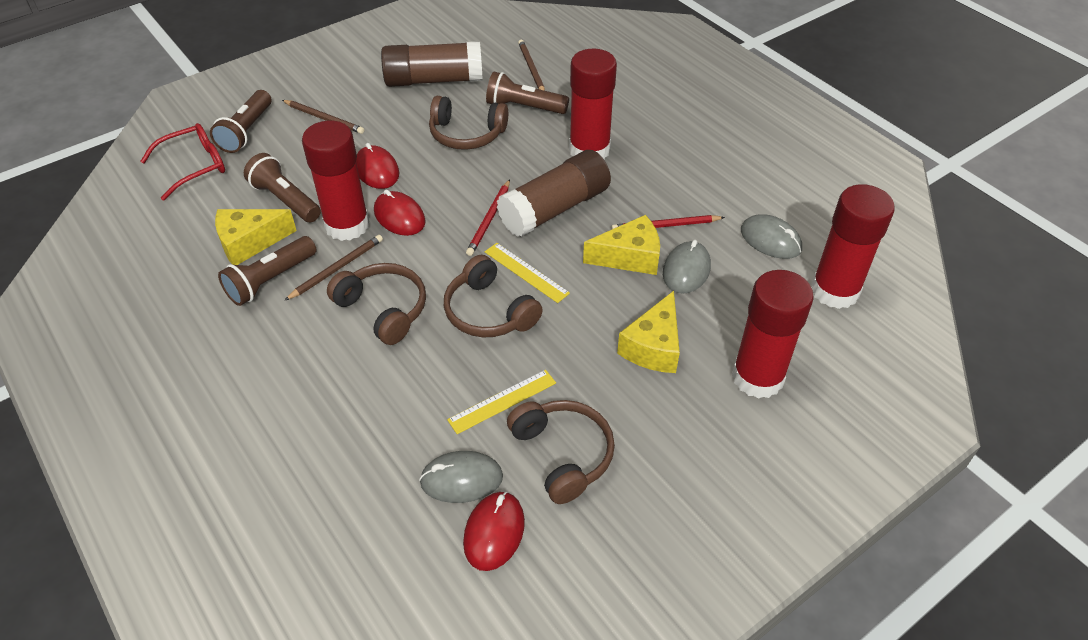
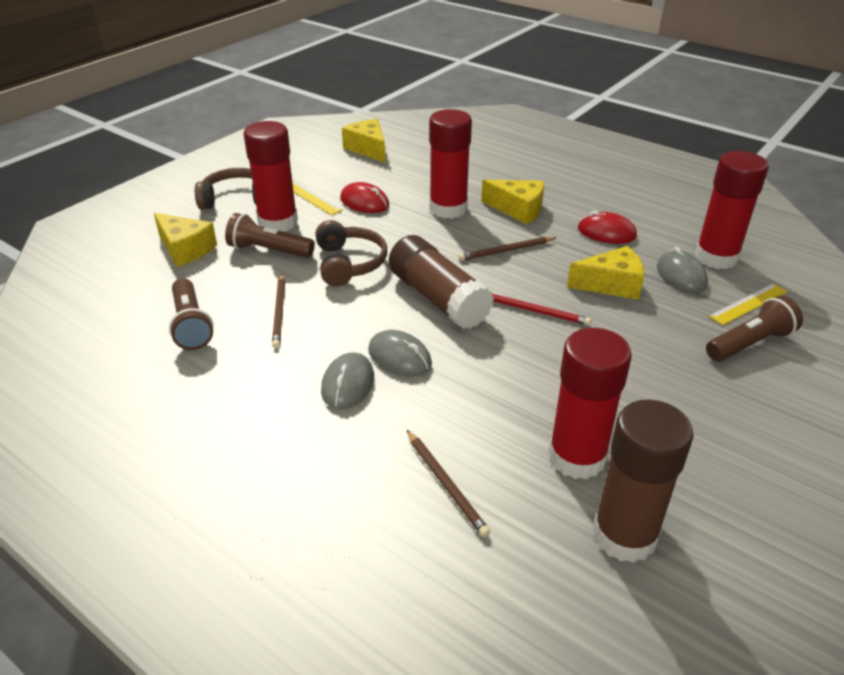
brown flashlight: 4 -> 3
brown headphones: 4 -> 2
red glasses: 1 -> 0
red mouse: 3 -> 2
red pencil: 2 -> 1
yellow cheese: 3 -> 4

